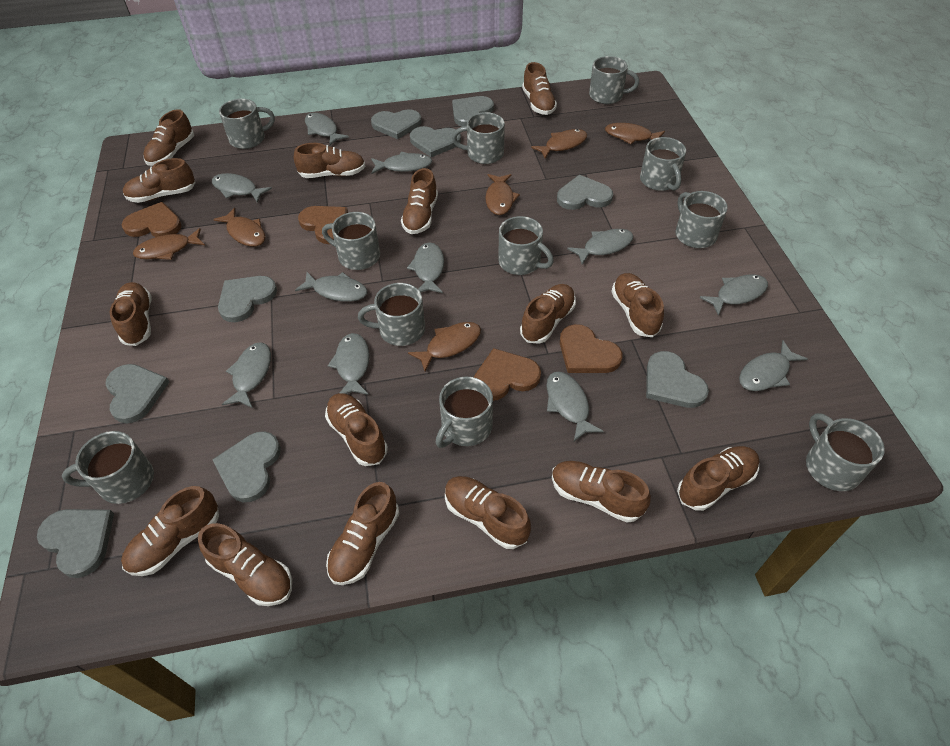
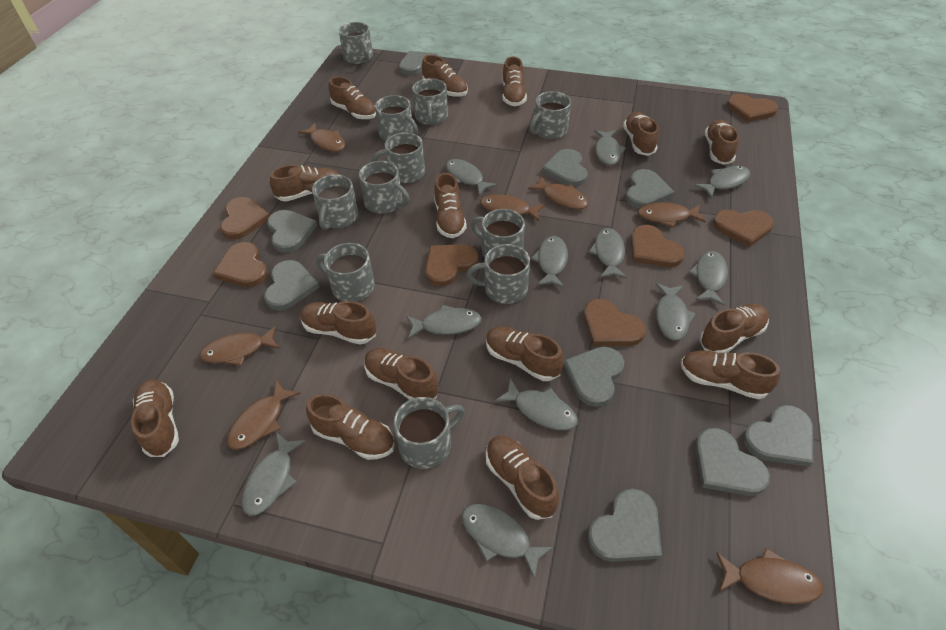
brown fish: 6 -> 7
brown heart: 4 -> 7

